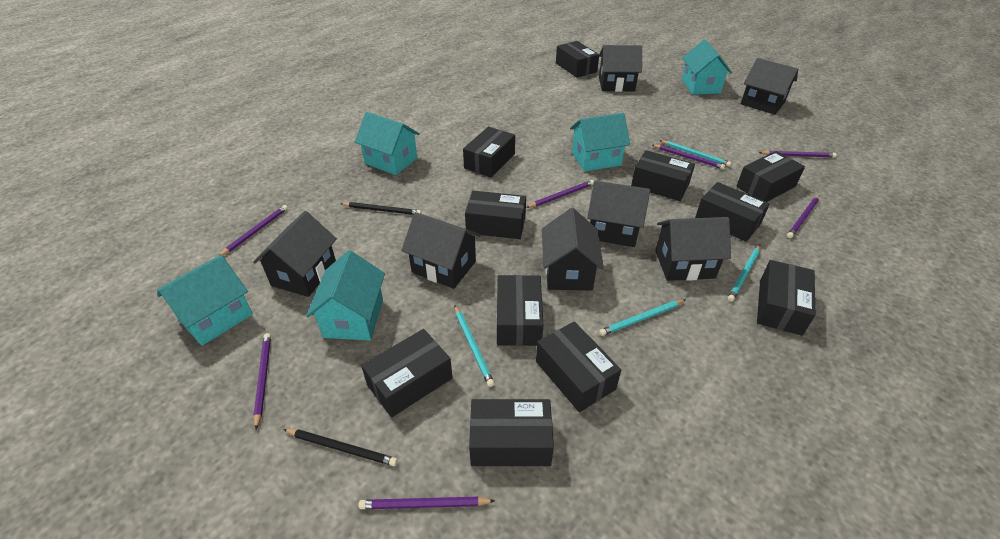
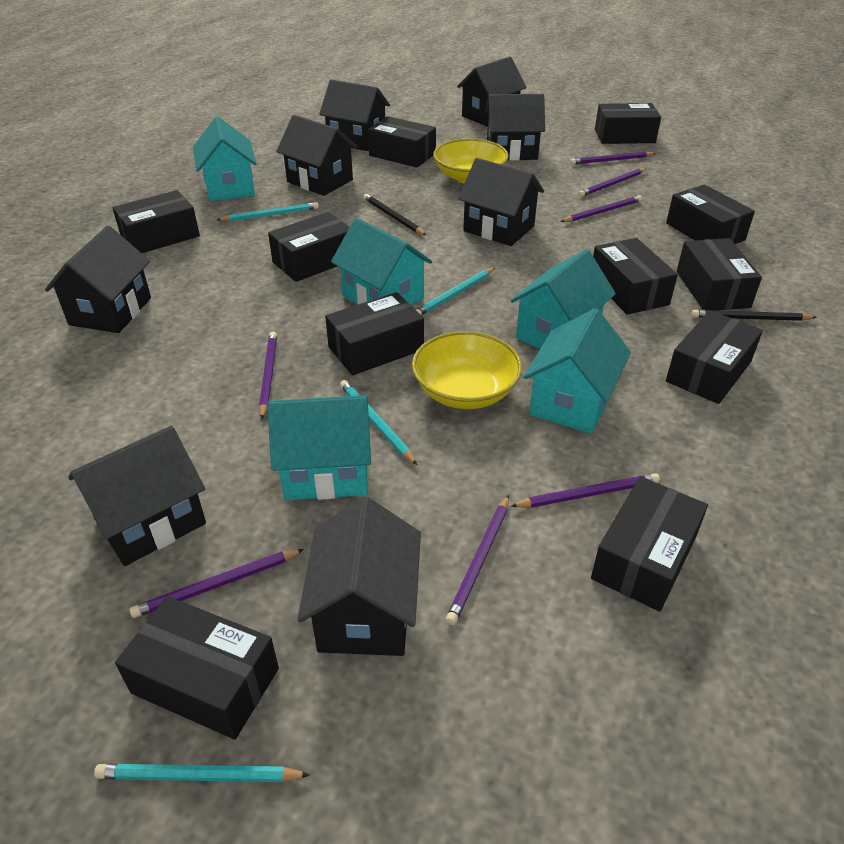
black house: 7 -> 8
yellow bowl: 0 -> 2

